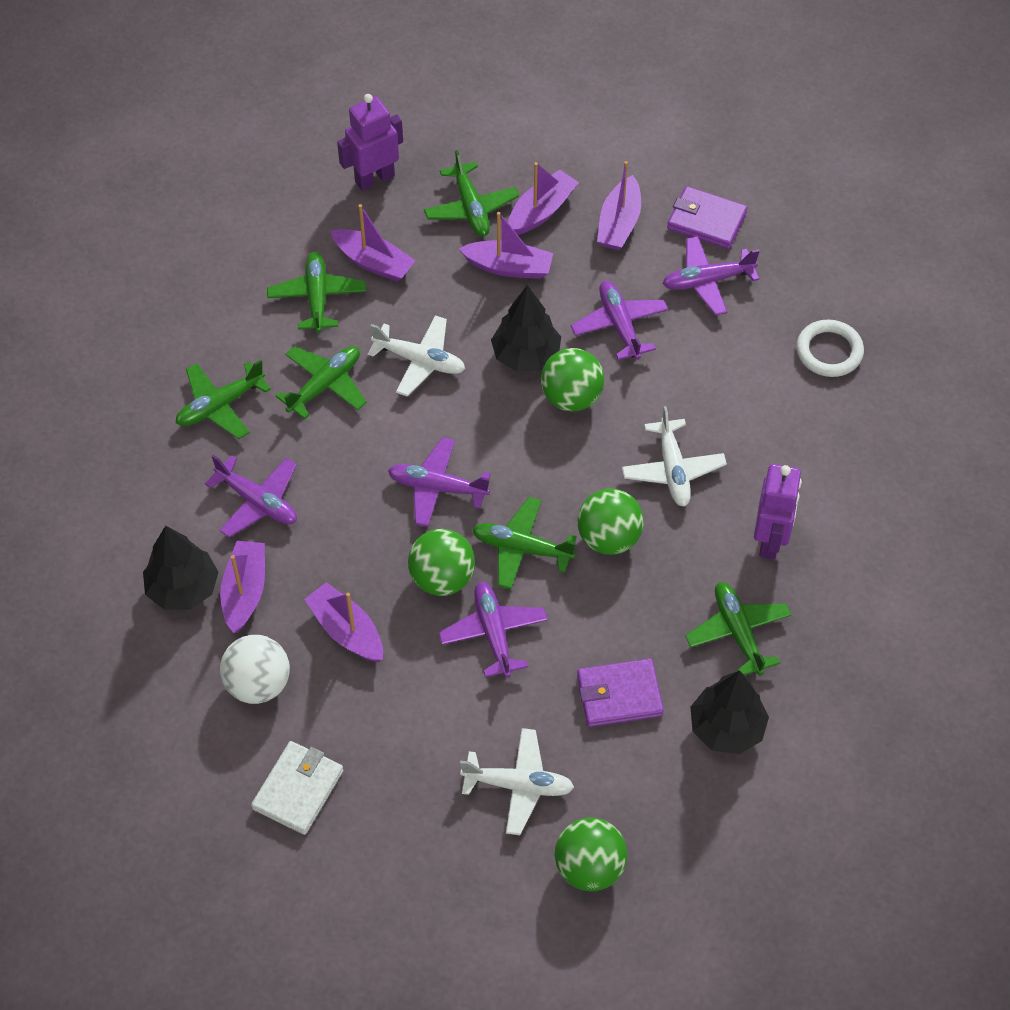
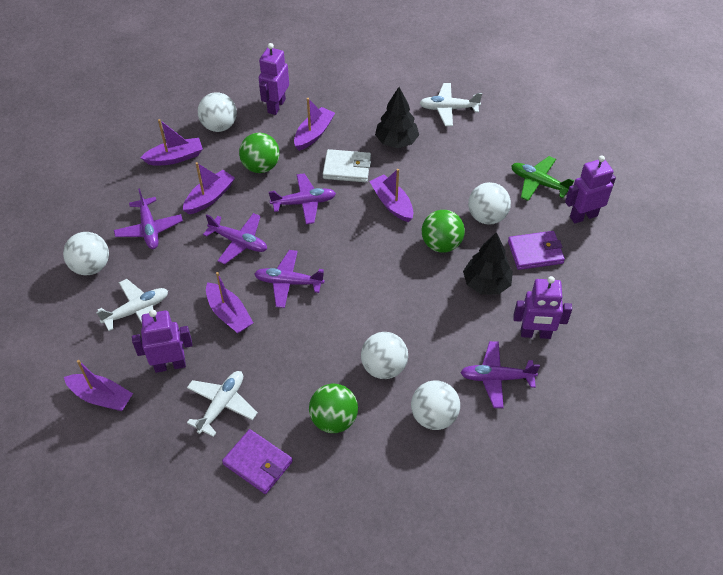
black tree: 3 -> 2
green ball: 4 -> 3
green plane: 6 -> 1
purple robot: 2 -> 4
white ball: 1 -> 5
white ring: 1 -> 0

